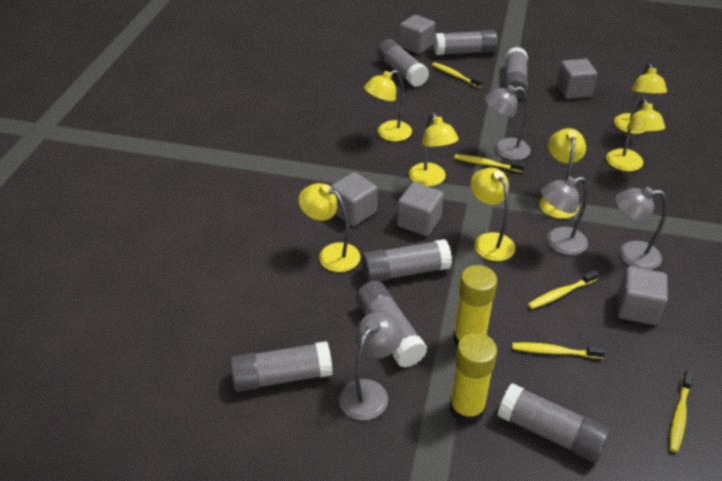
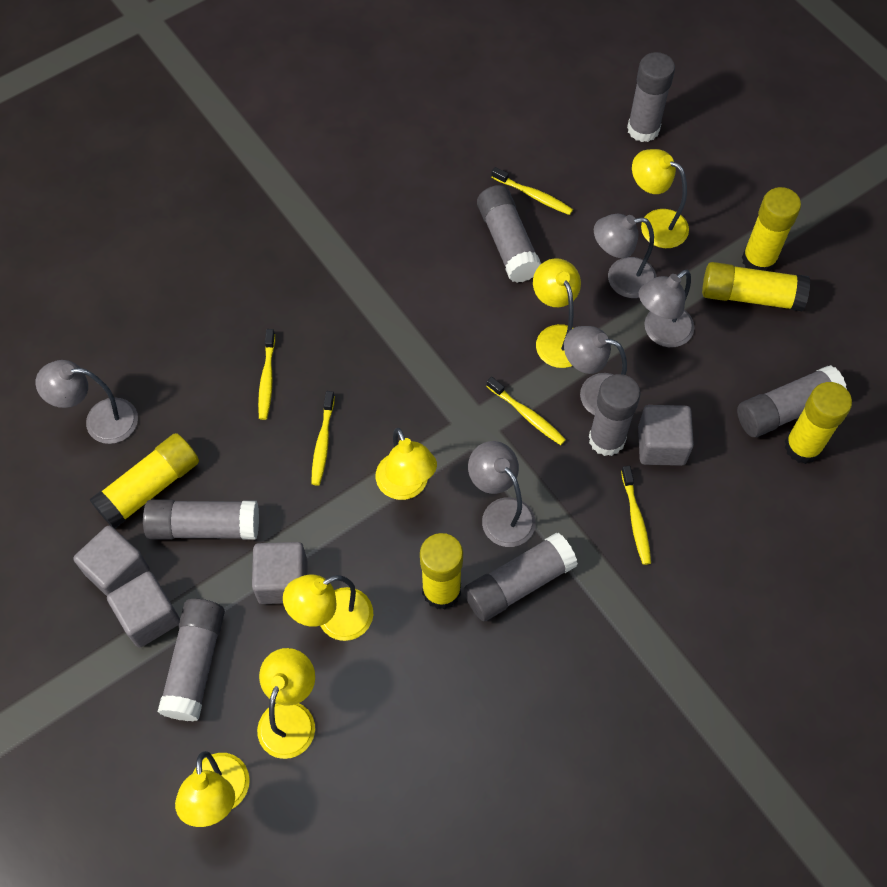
grey cube: 5 -> 4
grey lamp: 4 -> 5
yellow glue stick: 2 -> 5
yellow lamp: 7 -> 6

